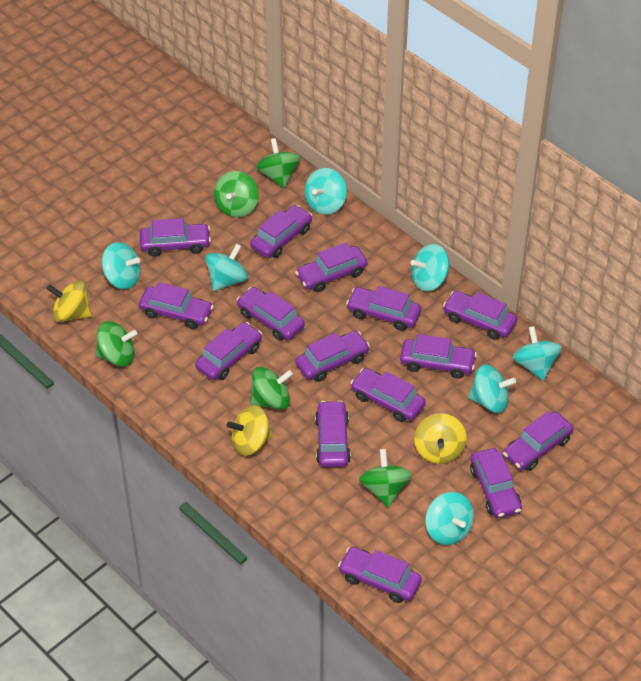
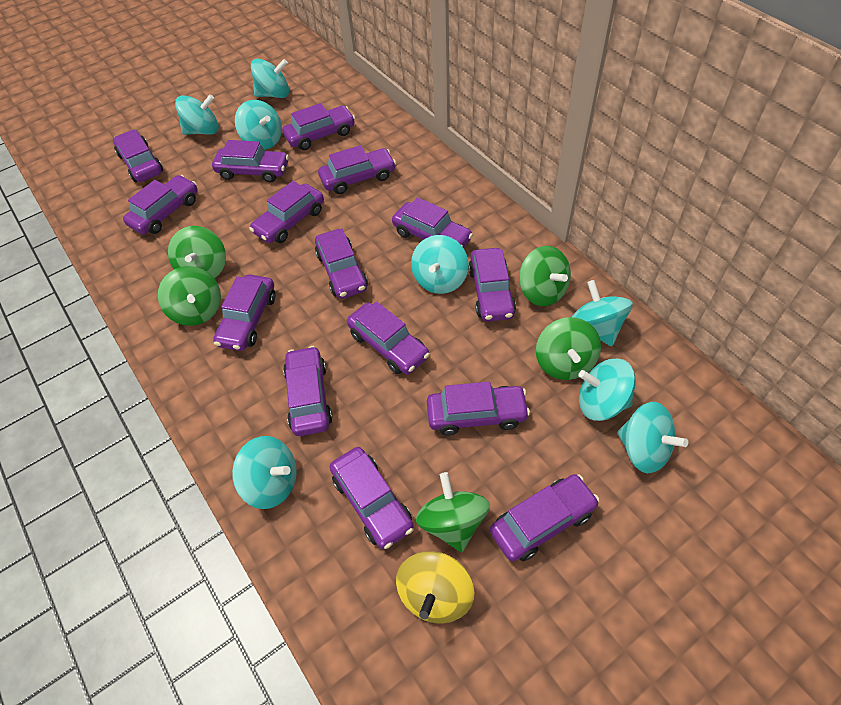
turquoise spinning top: 7 -> 8
yellow spinning top: 3 -> 1

